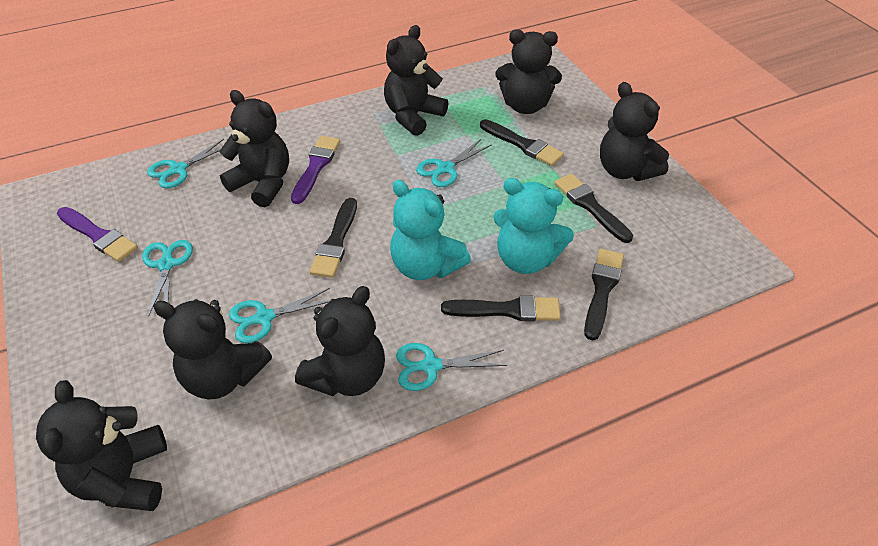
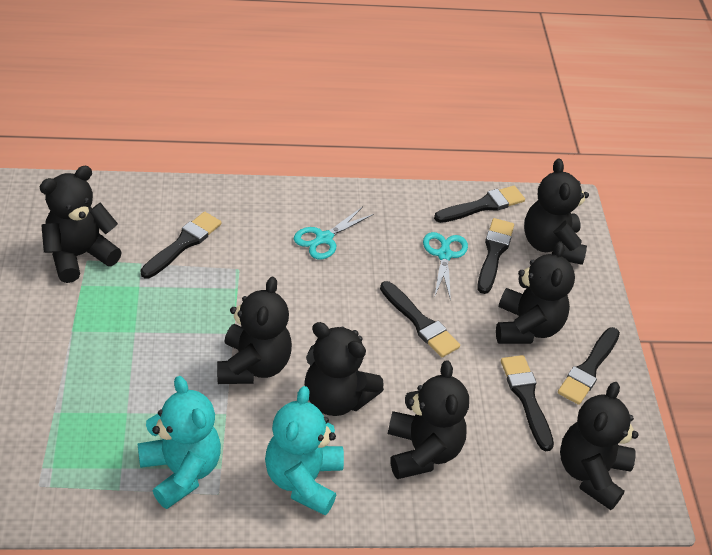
black brush: 5 -> 6
purple brush: 2 -> 0
turquoise scissors: 5 -> 2

